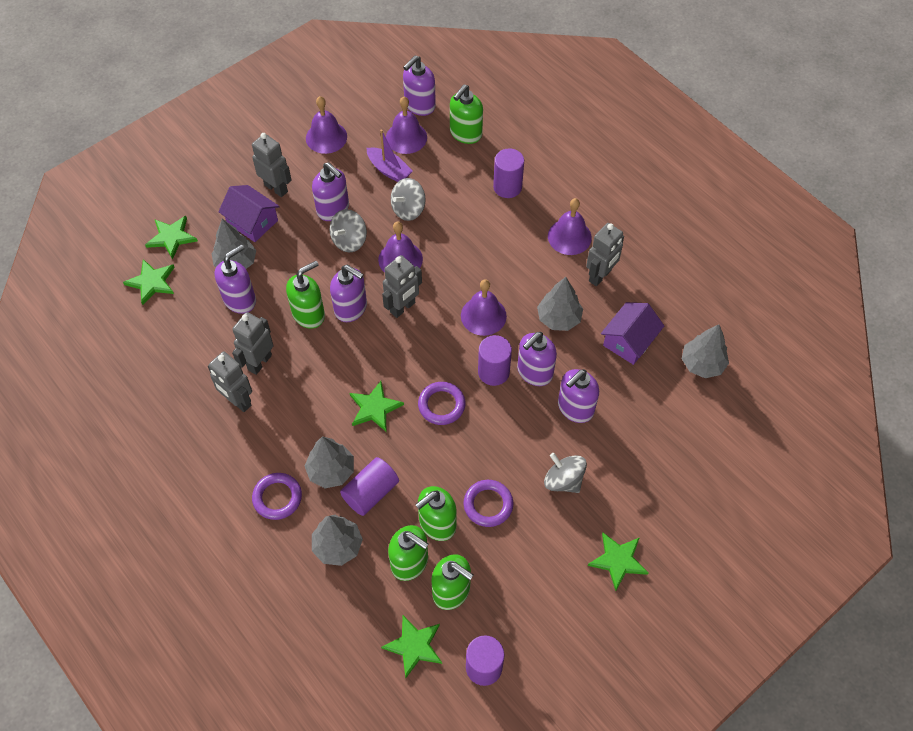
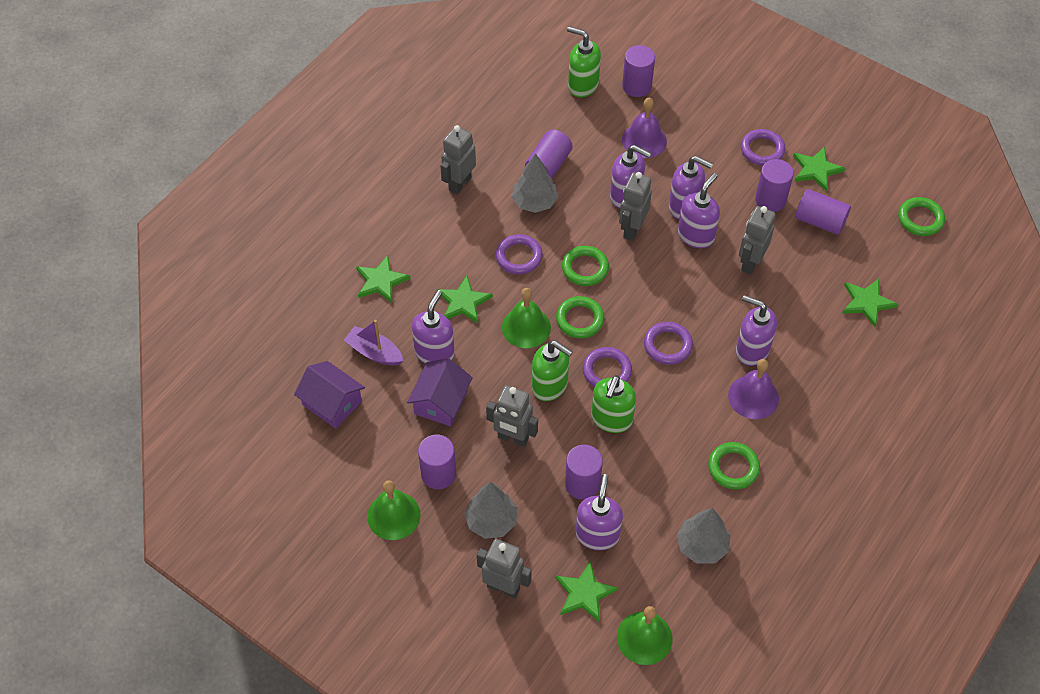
green bell: 0 -> 3
green ring: 0 -> 4
green soap dispenser: 5 -> 3
grey spinning top: 3 -> 0
grey tree: 5 -> 3
purple bell: 5 -> 2
purple cylinder: 4 -> 6
purple ring: 3 -> 4

